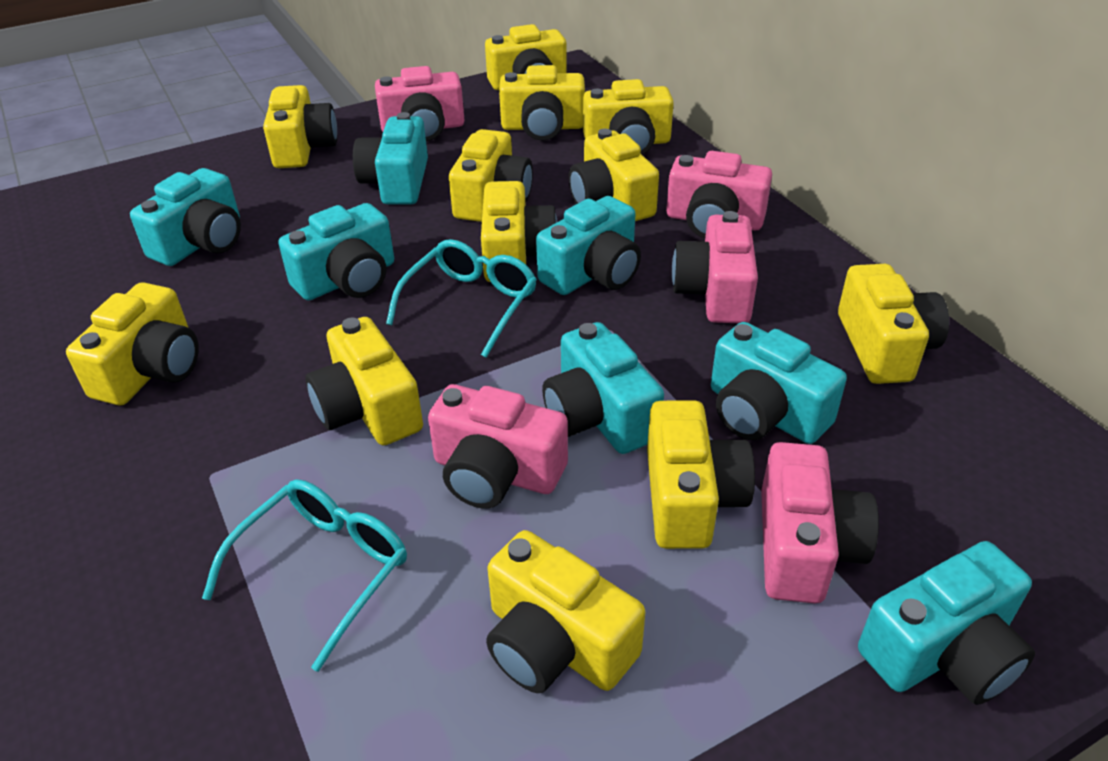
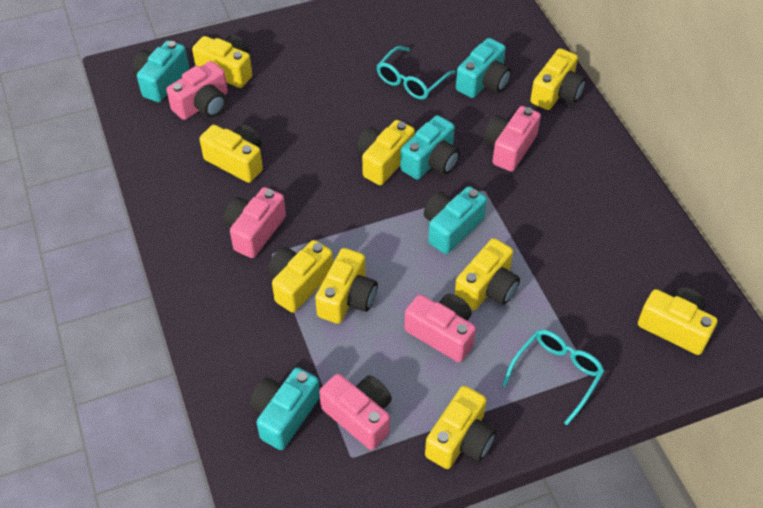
turquoise camera: 7 -> 5
yellow camera: 12 -> 9

